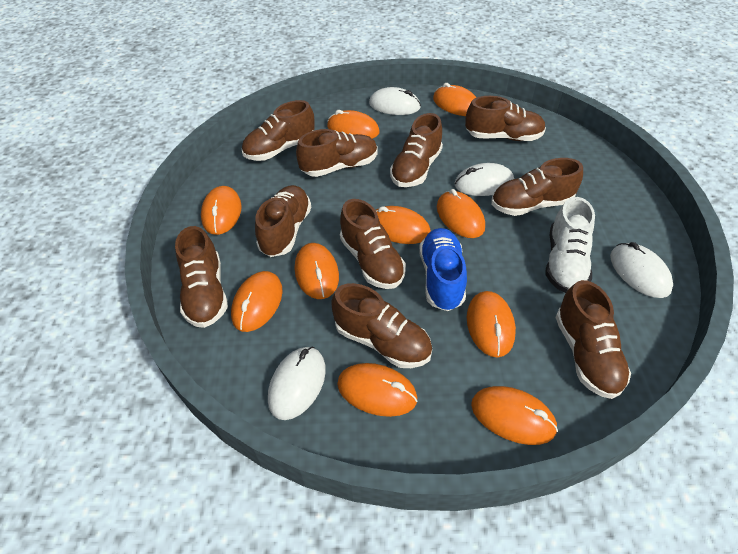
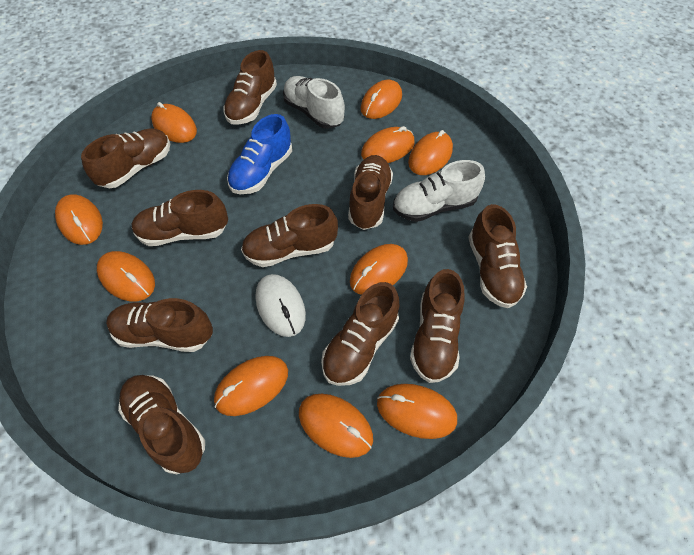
white mouse: 4 -> 1
white shoe: 1 -> 2

